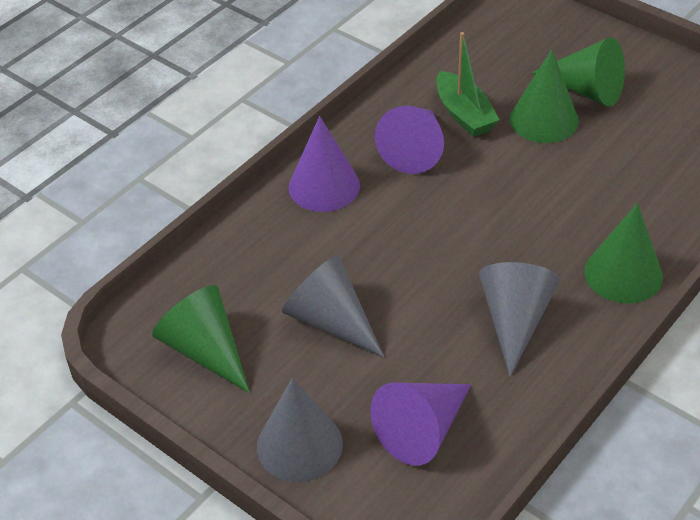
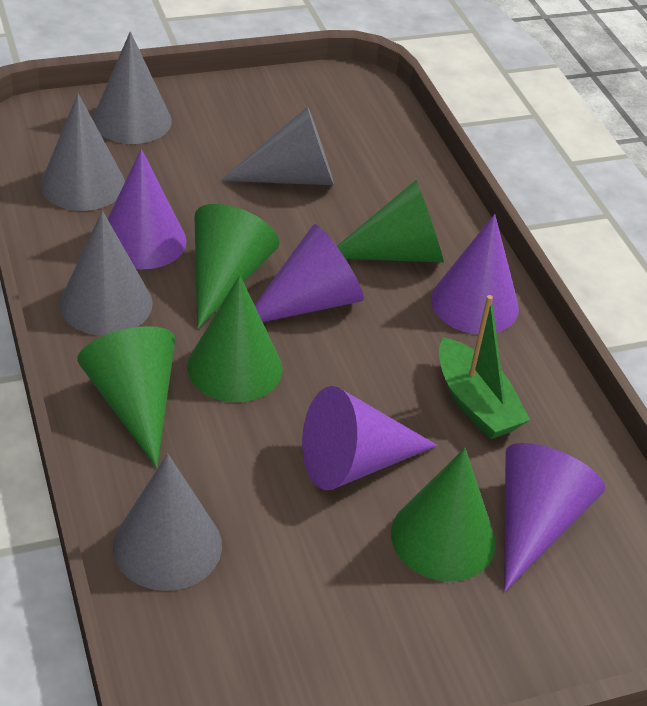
green cone: 4 -> 5
grey cone: 3 -> 5
purple cone: 3 -> 5

